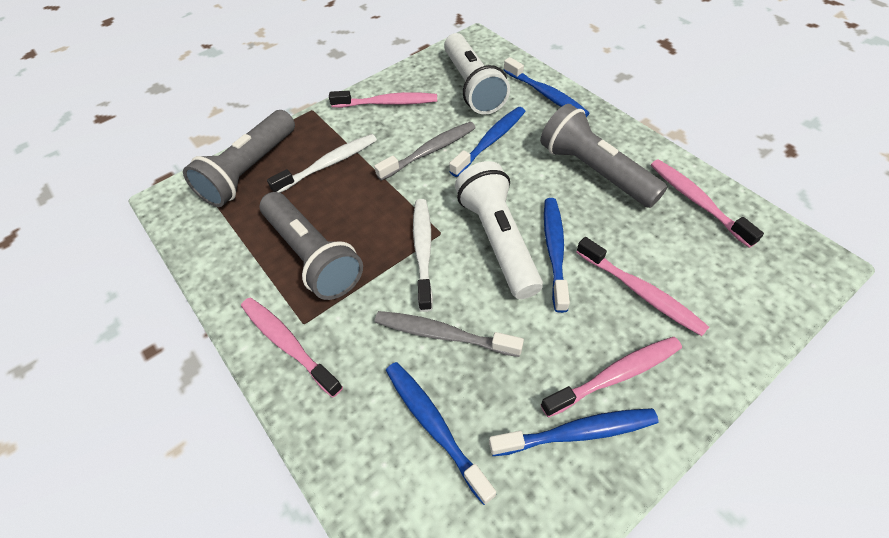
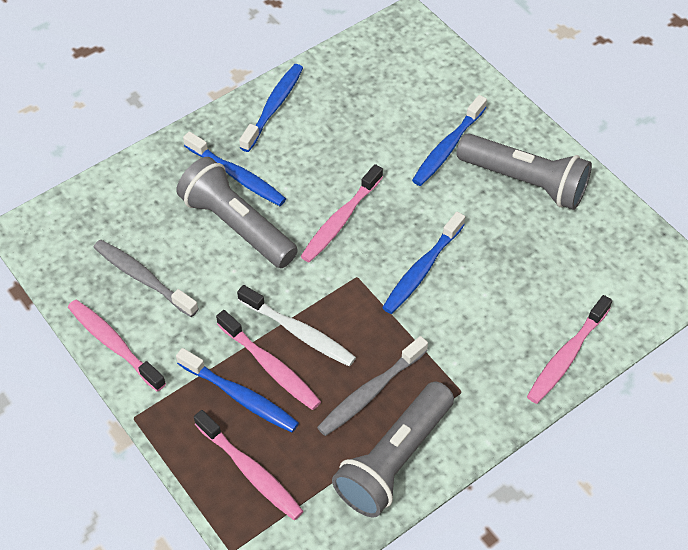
white flashlight: 2 -> 0
white toothbrush: 2 -> 1

